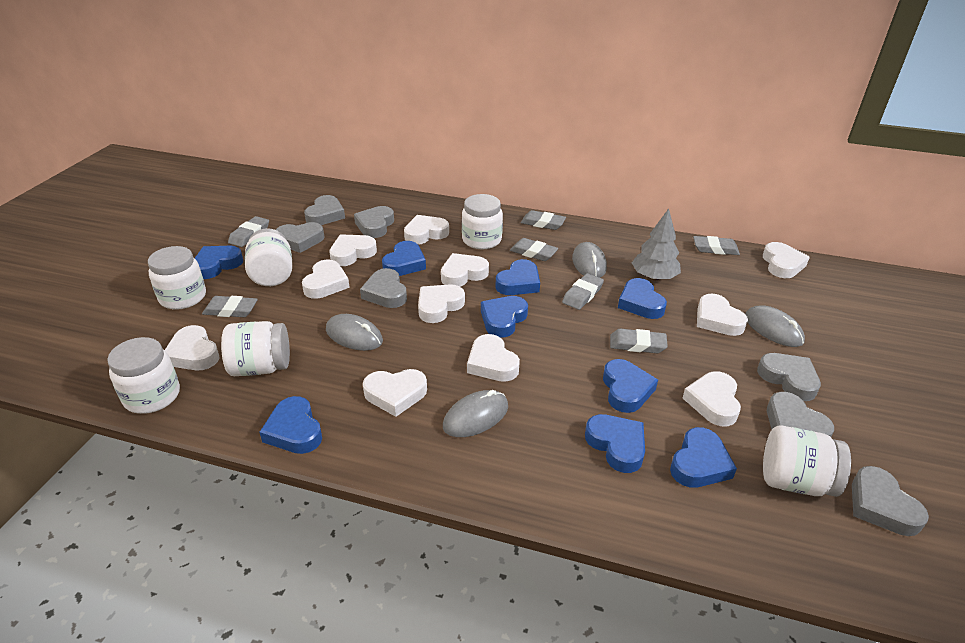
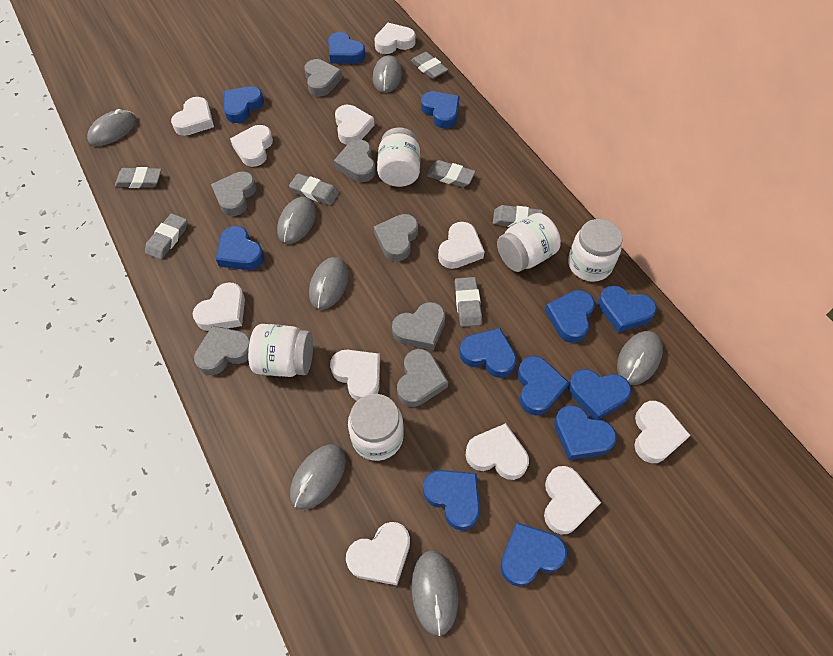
blue heart: 9 -> 12
grey mouse: 4 -> 7
grey tree: 1 -> 0
white jar: 6 -> 5

